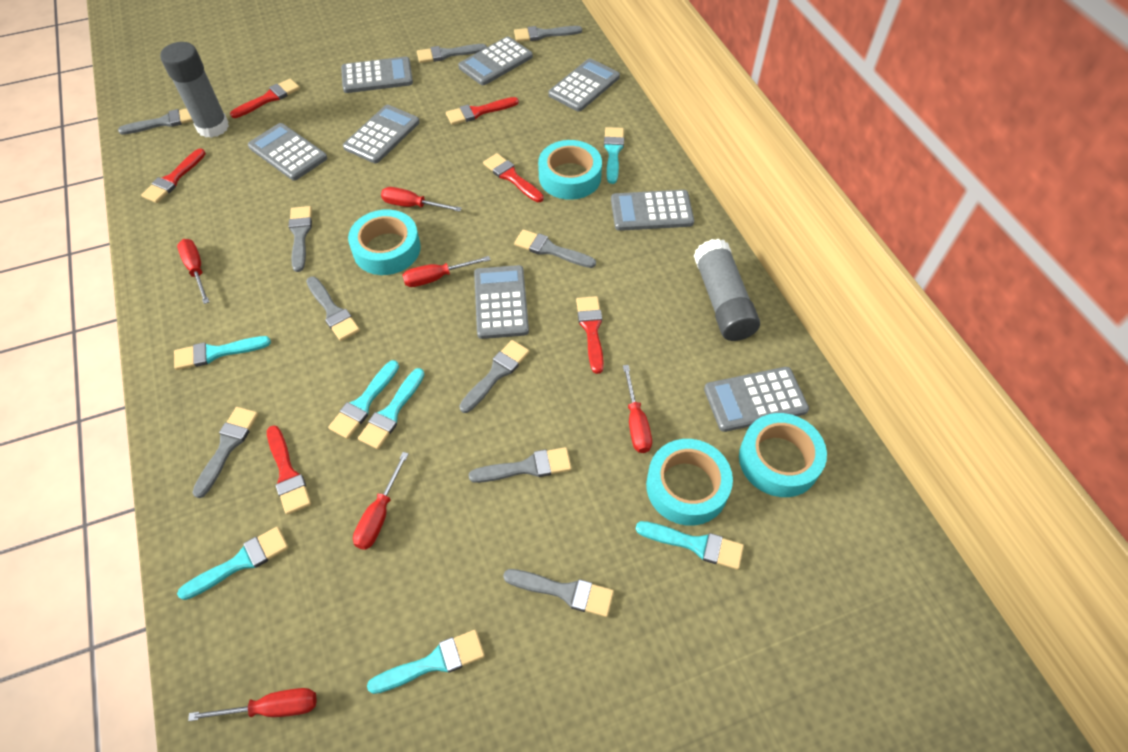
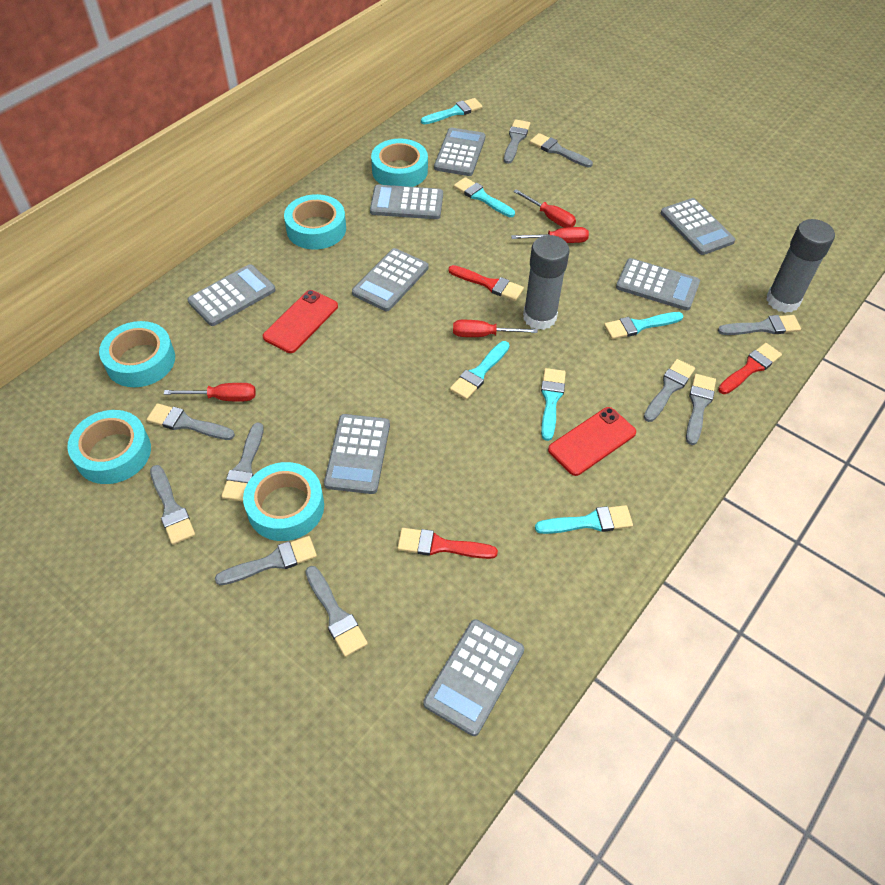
red brush: 6 -> 3
red phone: 0 -> 2
red screwdriver: 6 -> 4
turquoise brush: 7 -> 6
turquoise tape: 4 -> 5

